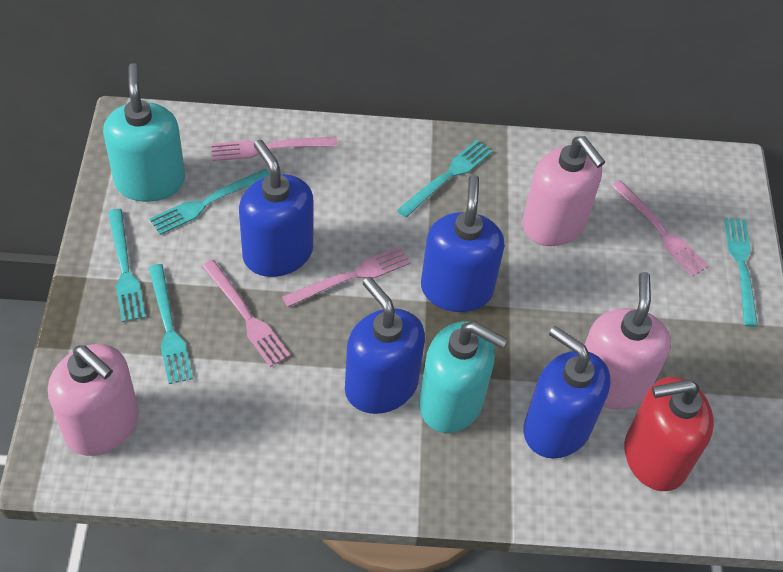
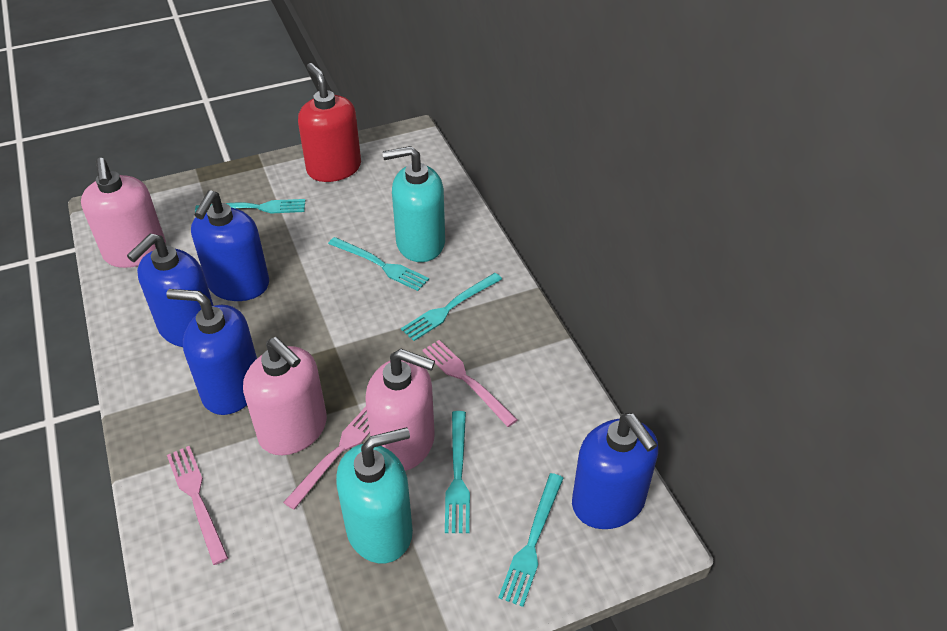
pink fork: 4 -> 3

